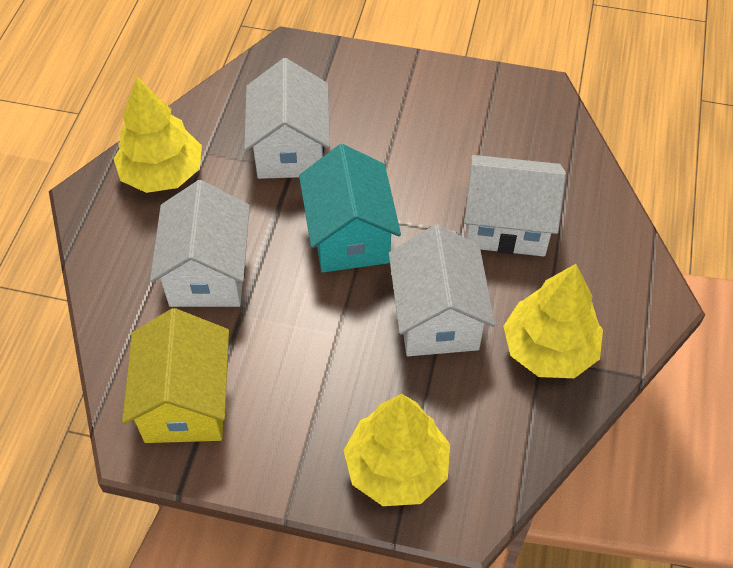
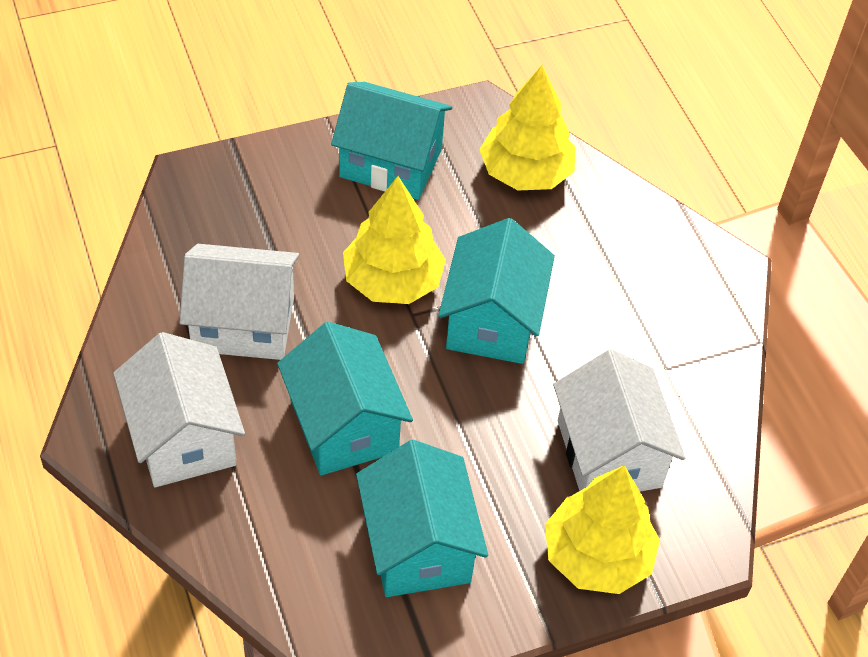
turquoise house: 1 -> 4
white house: 4 -> 3
yellow house: 1 -> 0

